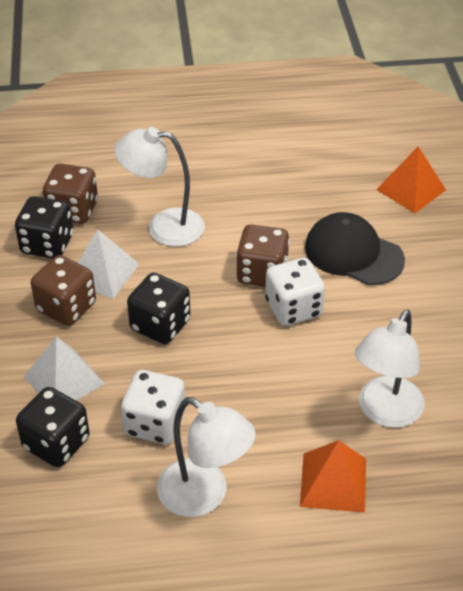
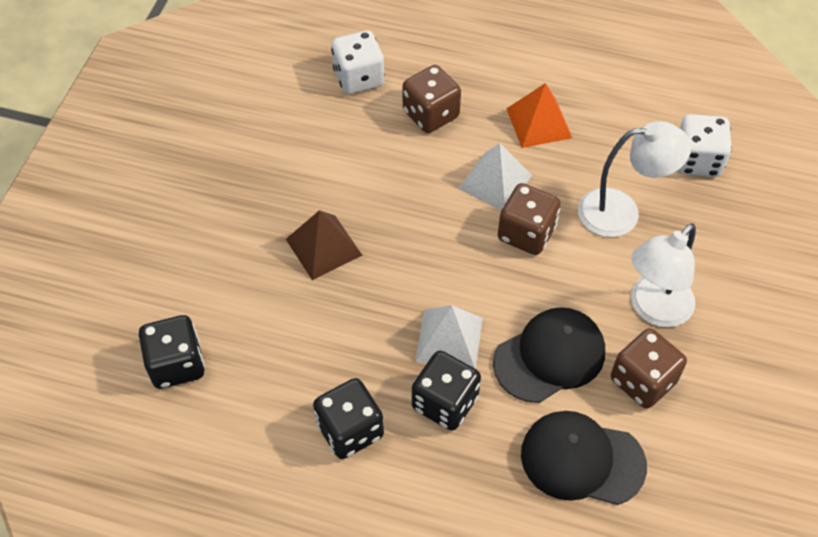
black cap: 1 -> 2
brown pyramid: 0 -> 1
orange pyramid: 2 -> 1
white lamp: 3 -> 2

